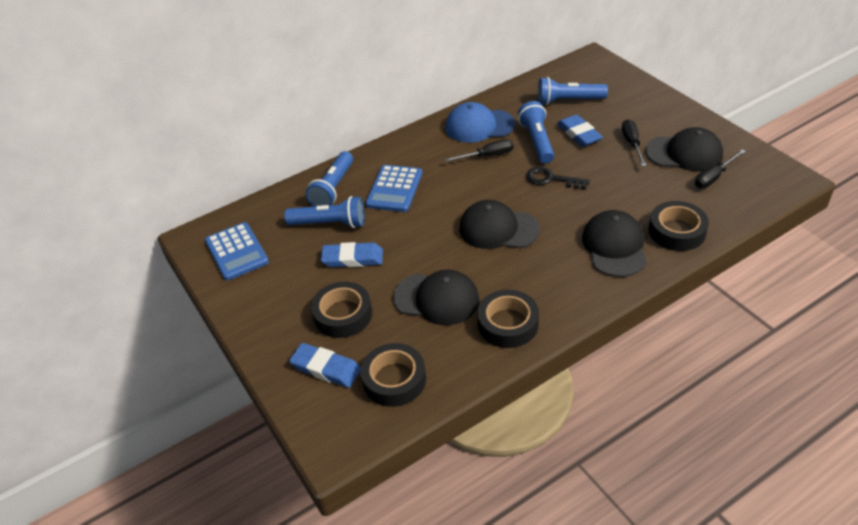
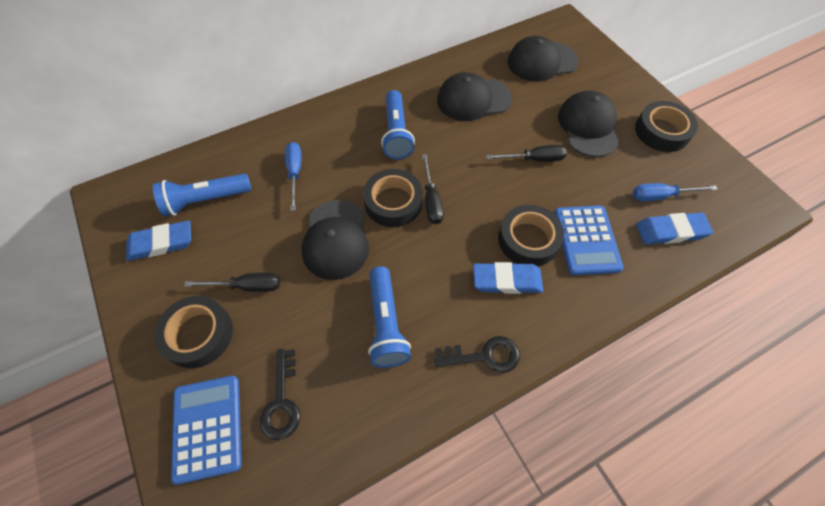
black key: 1 -> 2
blue cap: 1 -> 0
blue flashlight: 4 -> 3
blue screwdriver: 0 -> 2

